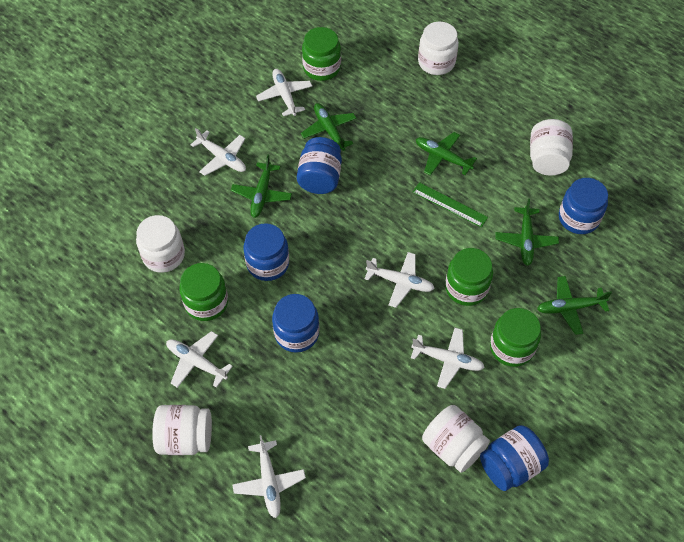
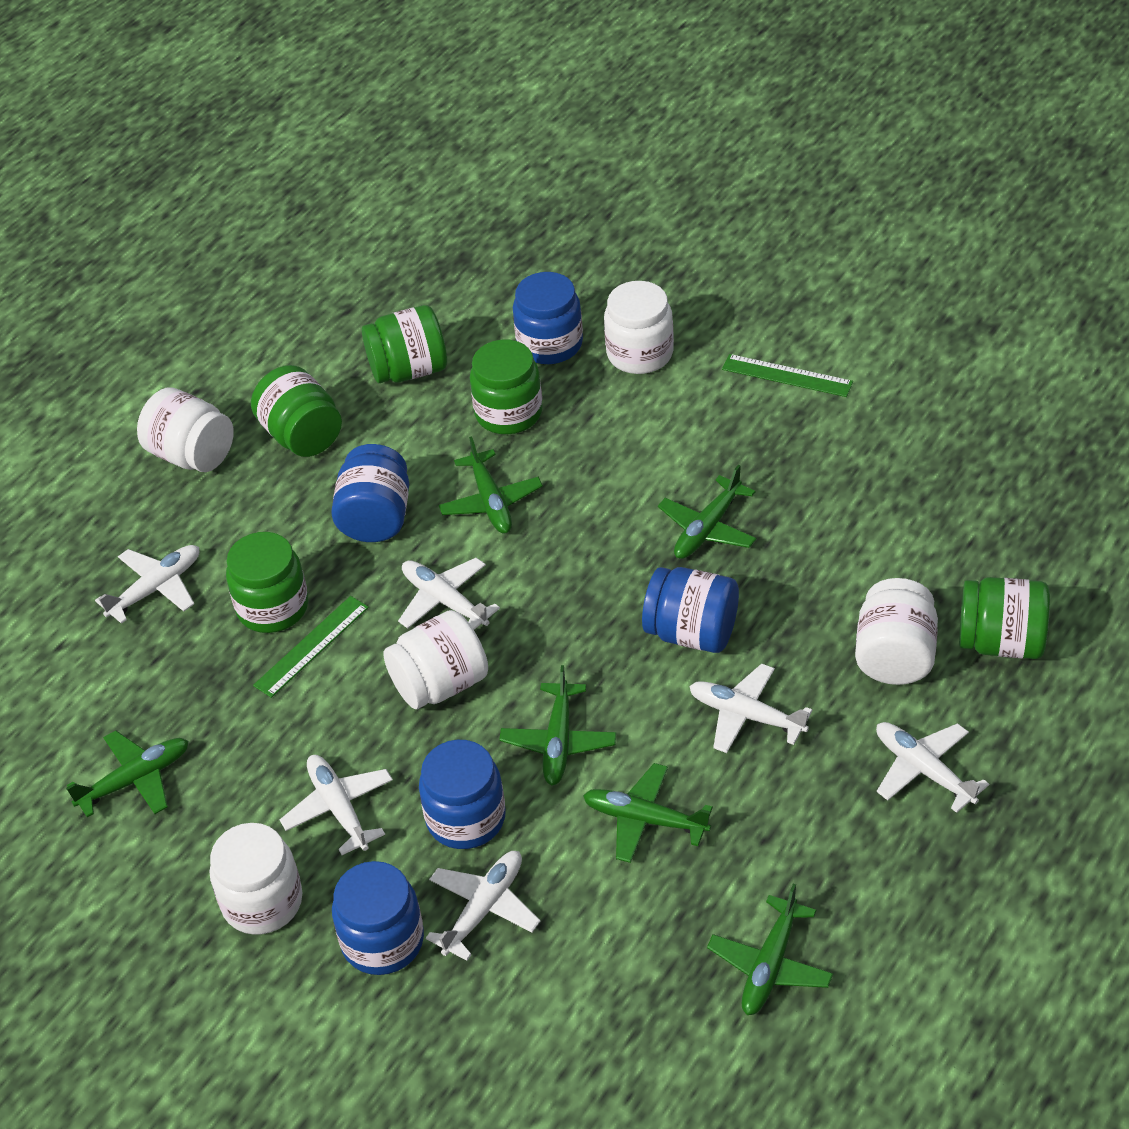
green jar: 4 -> 5
green plane: 5 -> 6
green ruler: 1 -> 2

